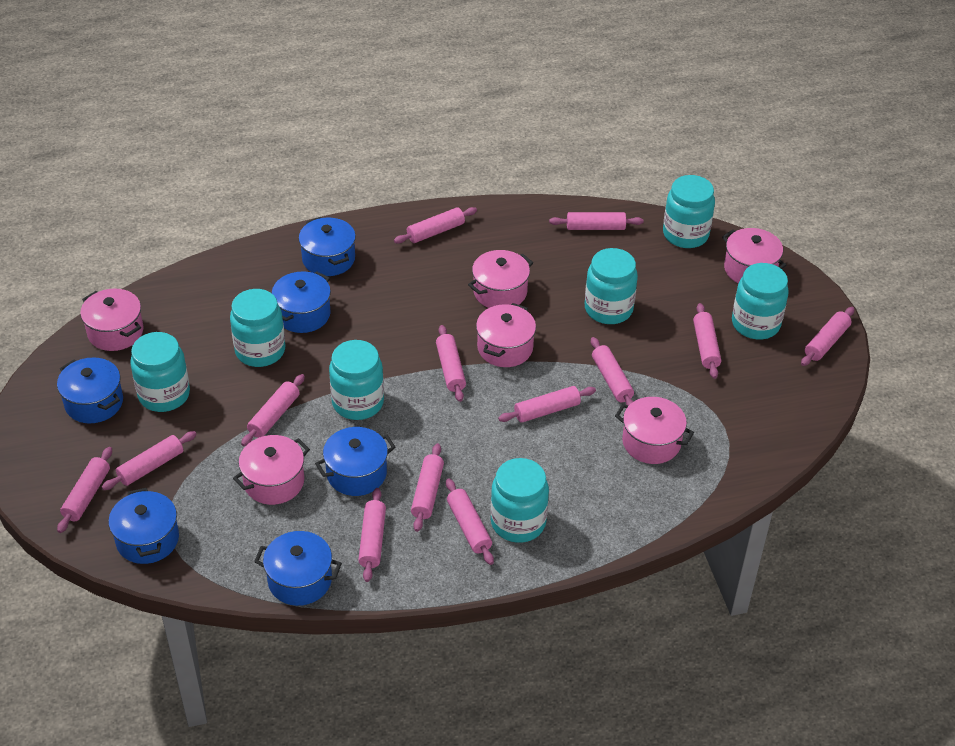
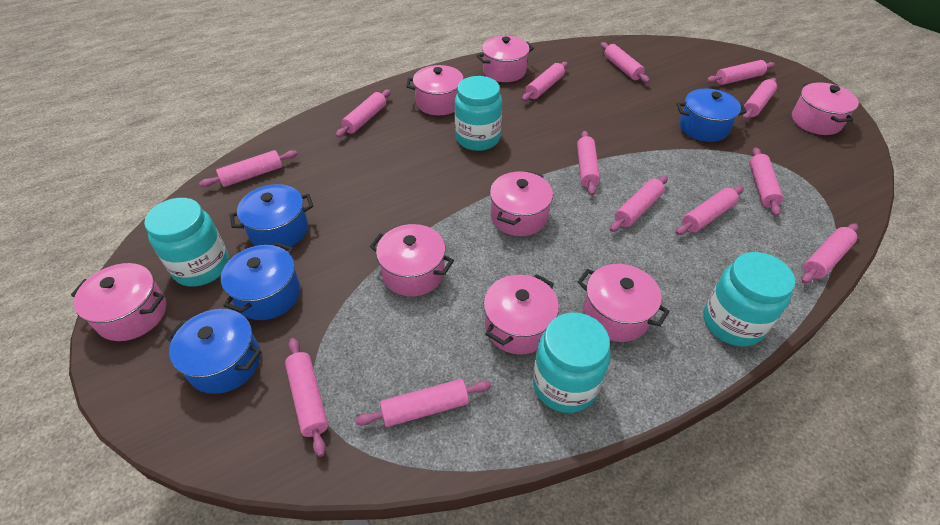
blue pot: 6 -> 4
pink pot: 6 -> 8
turquoise jar: 7 -> 4

